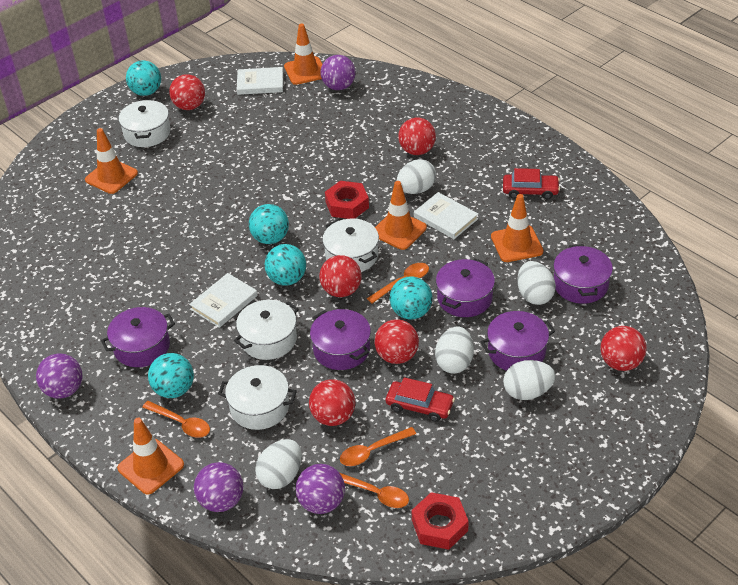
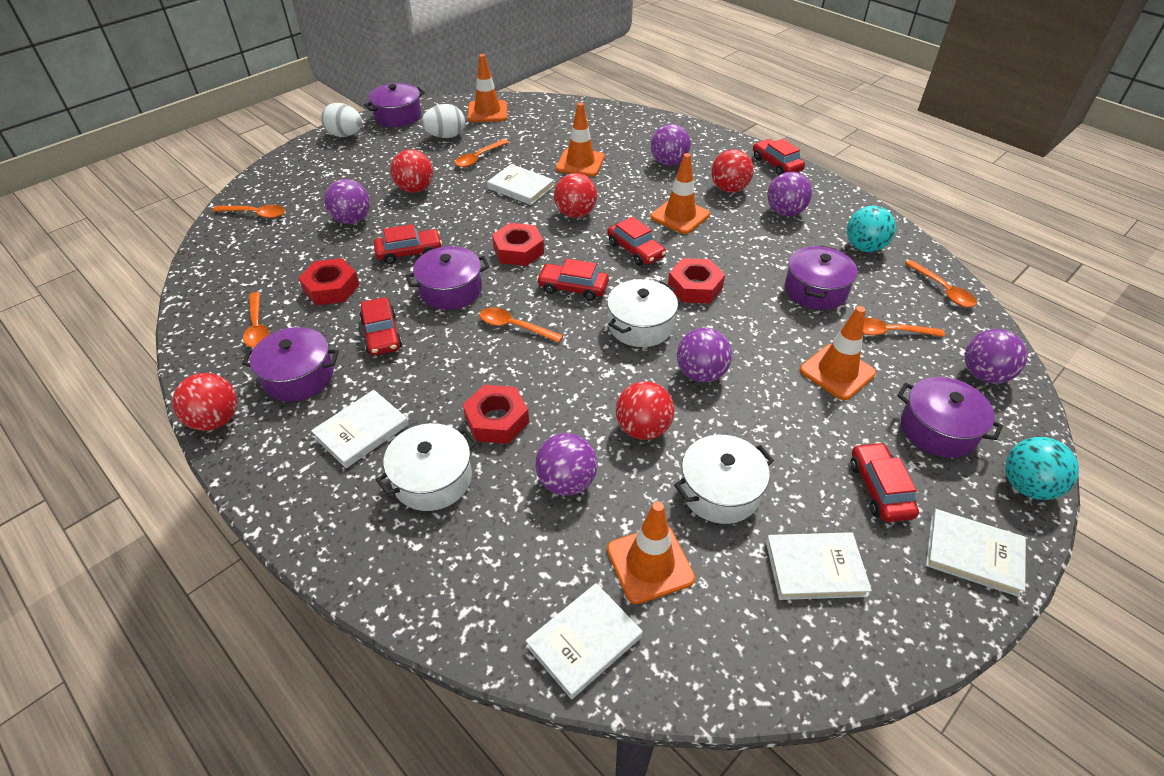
orange spoon: 4 -> 6
purple ball: 4 -> 6
red ball: 6 -> 5
red car: 2 -> 6
red nut: 2 -> 4
turquoise ball: 5 -> 2
white book: 3 -> 5
white egg: 5 -> 2
white pot: 4 -> 3

